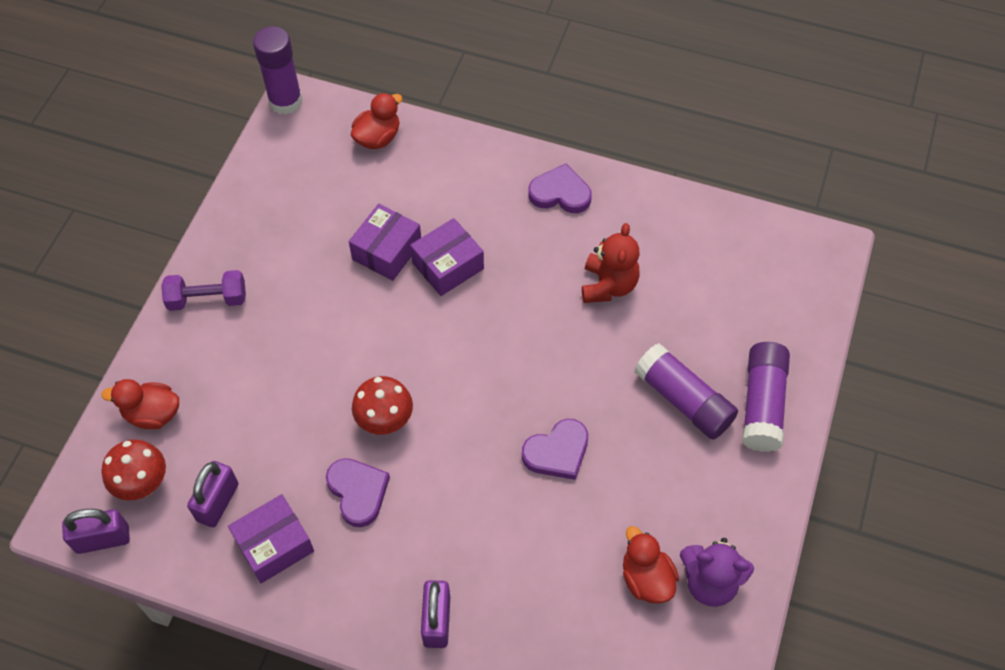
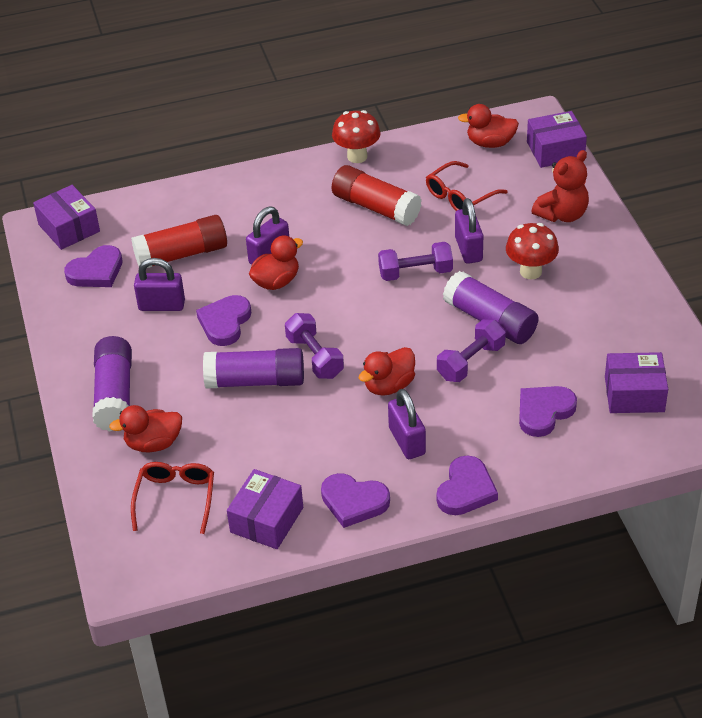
purple box: 3 -> 4
purple dumbbell: 1 -> 3
purple heart: 3 -> 5
purple padlock: 3 -> 4
purple teddy bear: 1 -> 0
red duck: 3 -> 4
red glasses: 0 -> 2
red glue stick: 0 -> 2

